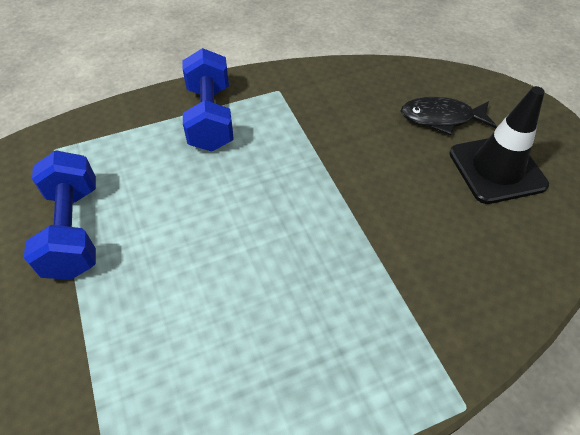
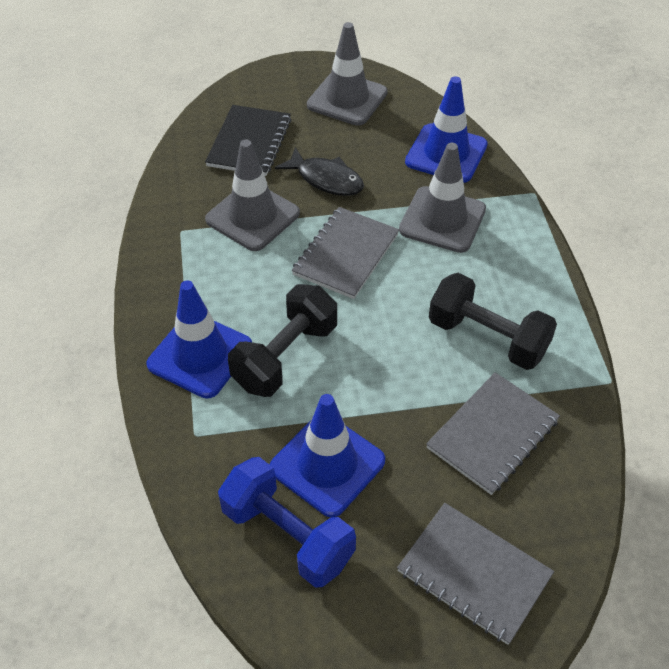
black dumbbell: 0 -> 2
black notebook: 0 -> 1
black traffic cone: 1 -> 0
blue dumbbell: 2 -> 1
blue traffic cone: 0 -> 3
grey notebook: 0 -> 3
grey traffic cone: 0 -> 3

